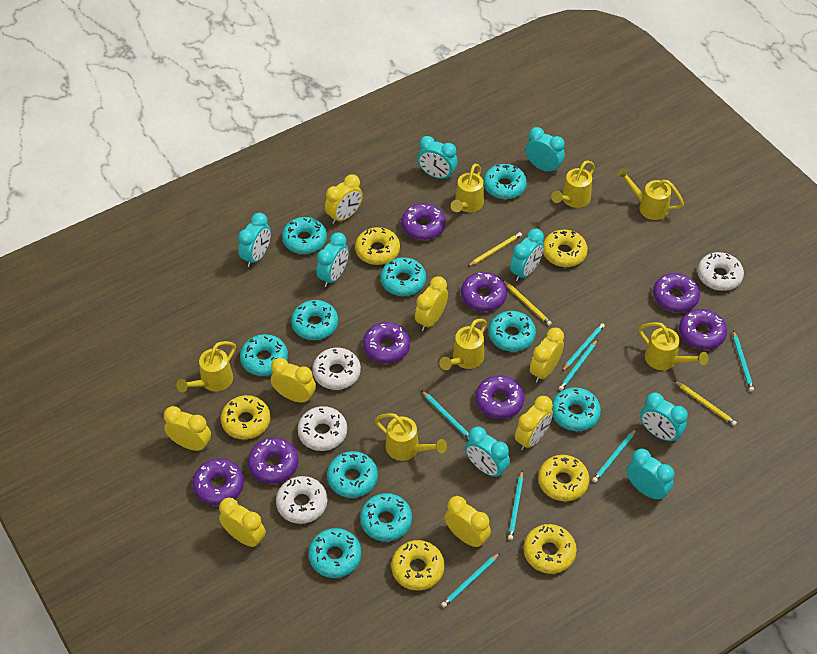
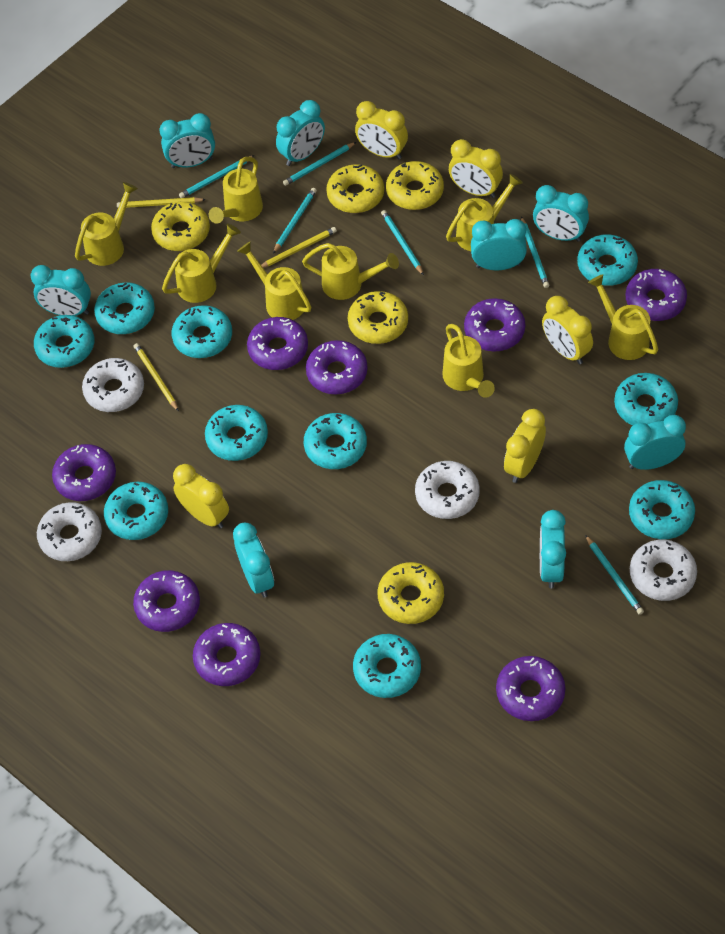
turquoise pencil: 7 -> 6
yellow clock: 8 -> 5
yellow donut: 6 -> 5
yellow watering can: 7 -> 8

